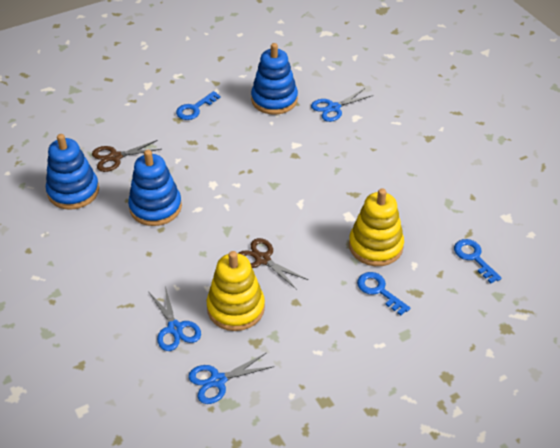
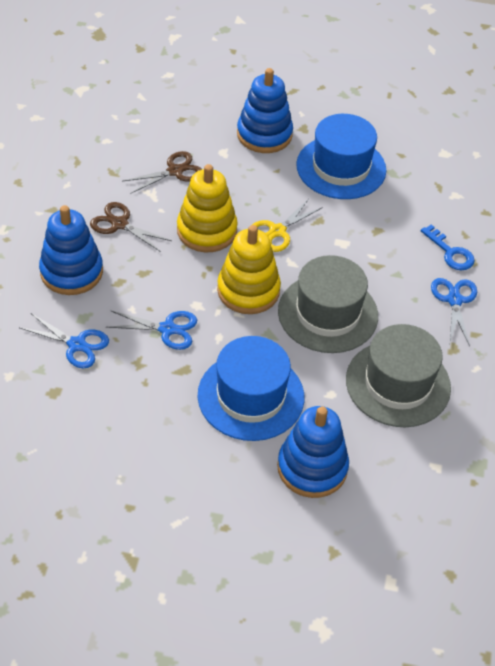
blue hat: 0 -> 2
blue key: 3 -> 1
grey hat: 0 -> 2
yellow scissors: 0 -> 1

